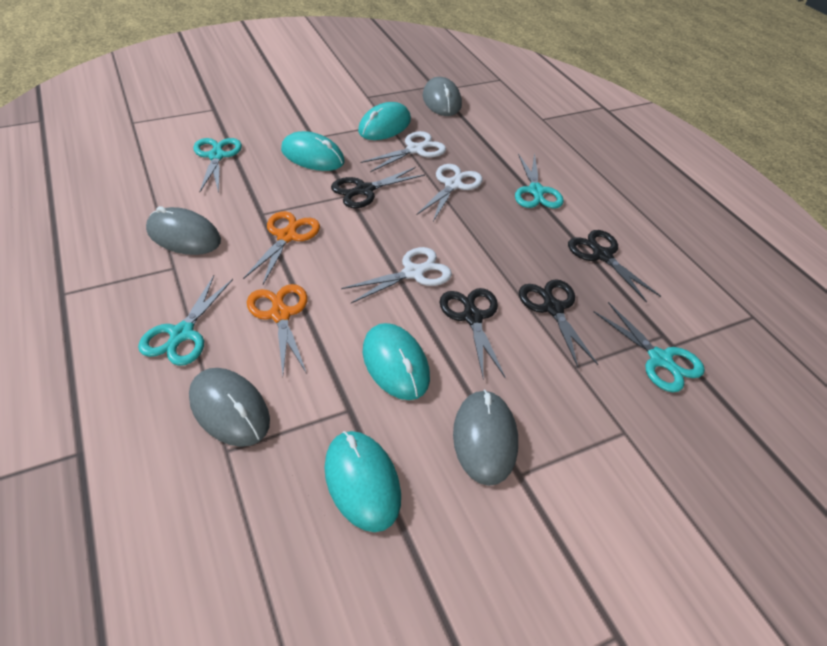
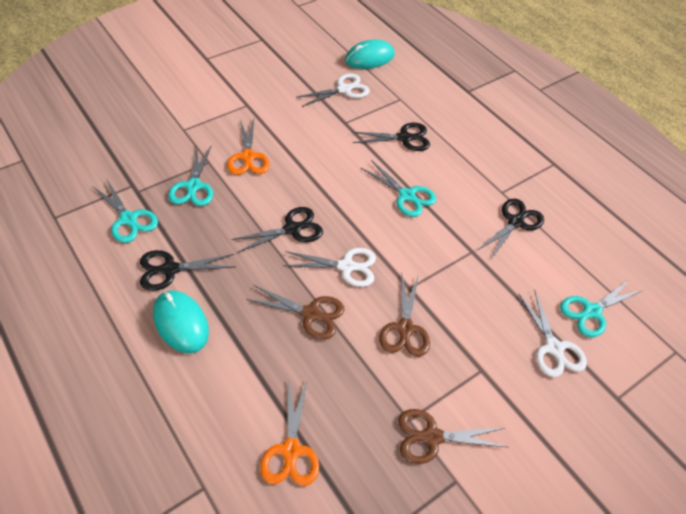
brown scissors: 0 -> 3
grey mouse: 4 -> 0
turquoise mouse: 4 -> 2

